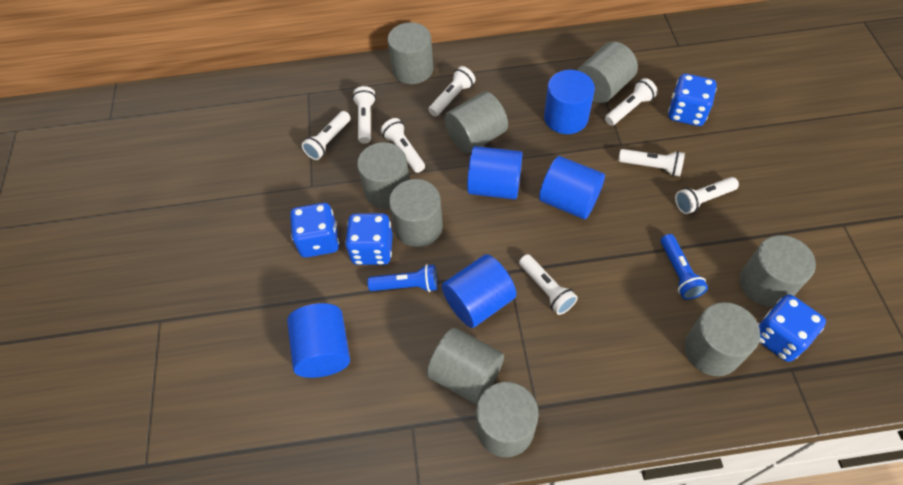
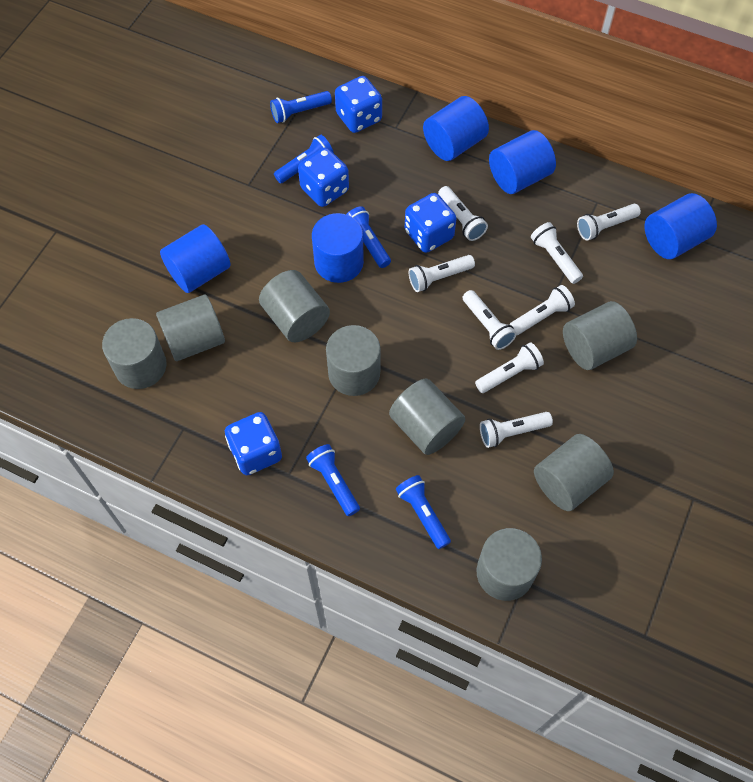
blue flashlight: 2 -> 5
grey cylinder: 9 -> 8

